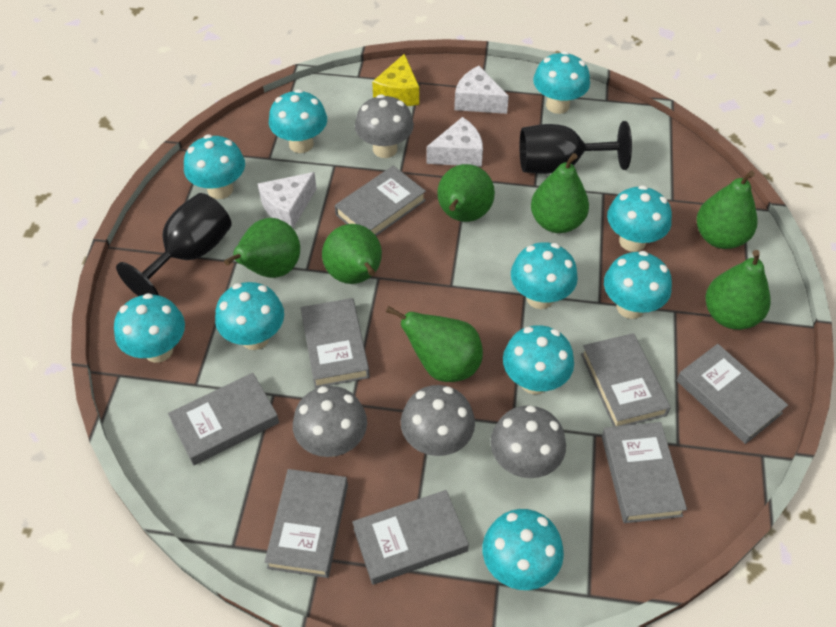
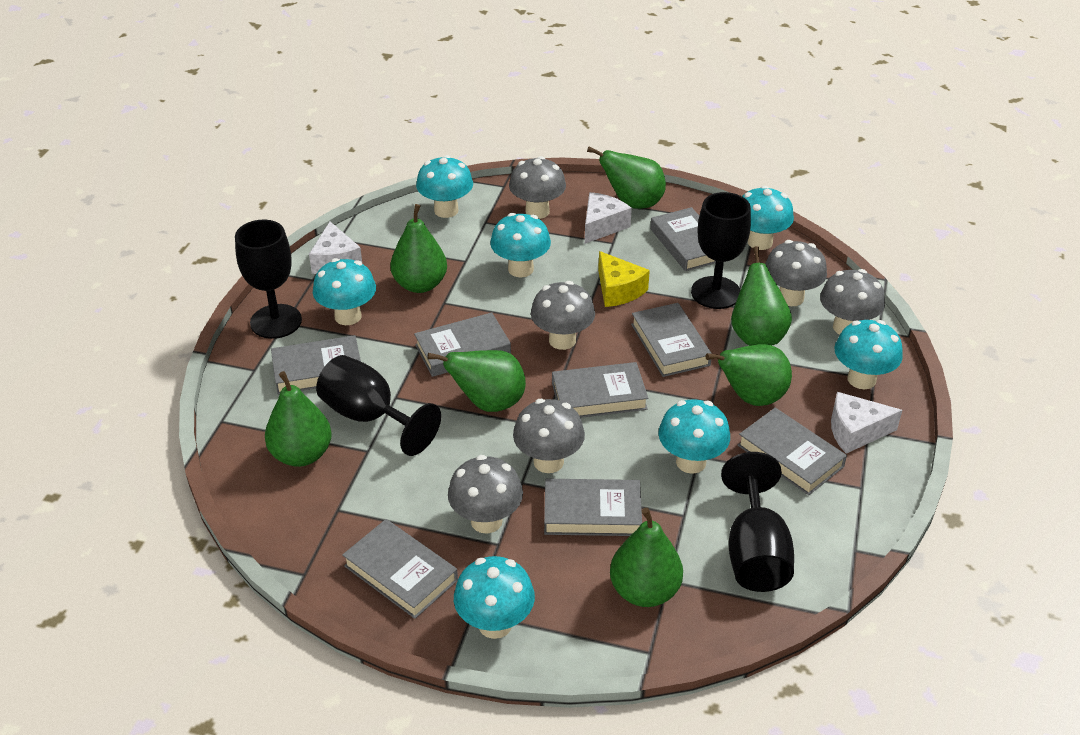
black goblet: 2 -> 4
grey mushroom: 4 -> 6
turquoise mushroom: 10 -> 7

